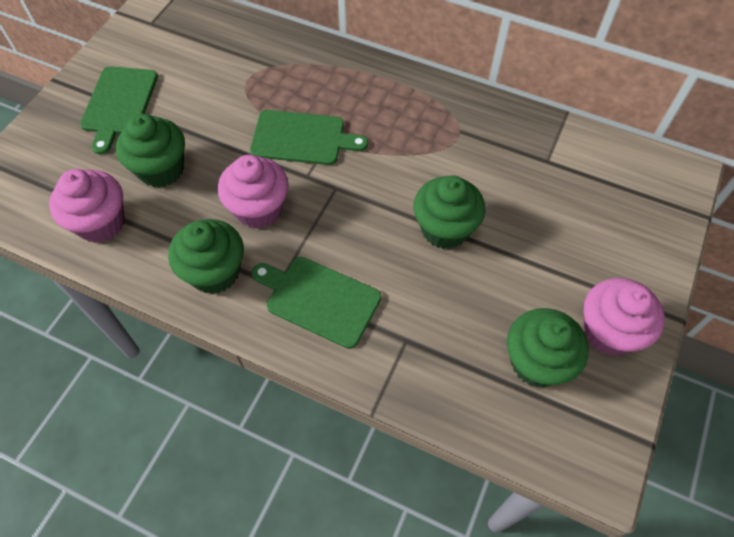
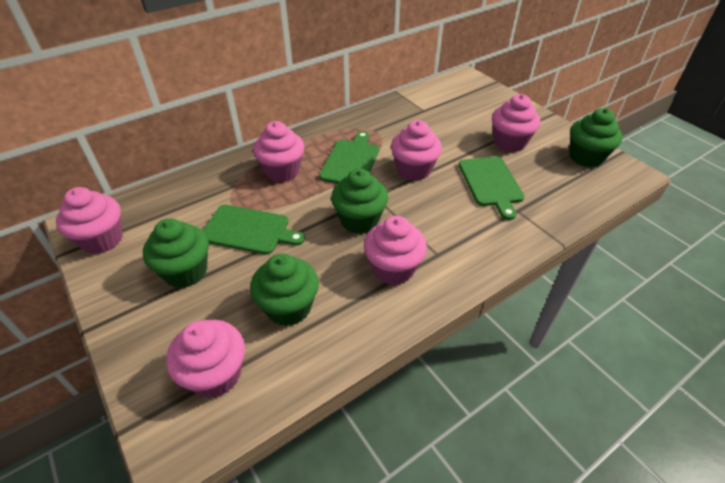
pink cupcake: 3 -> 6

